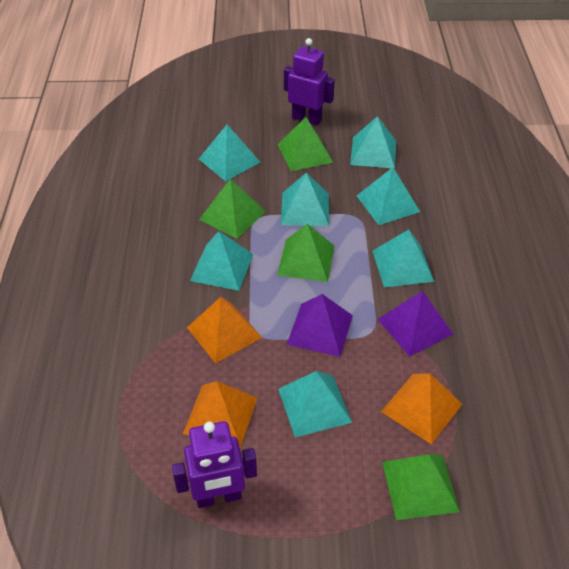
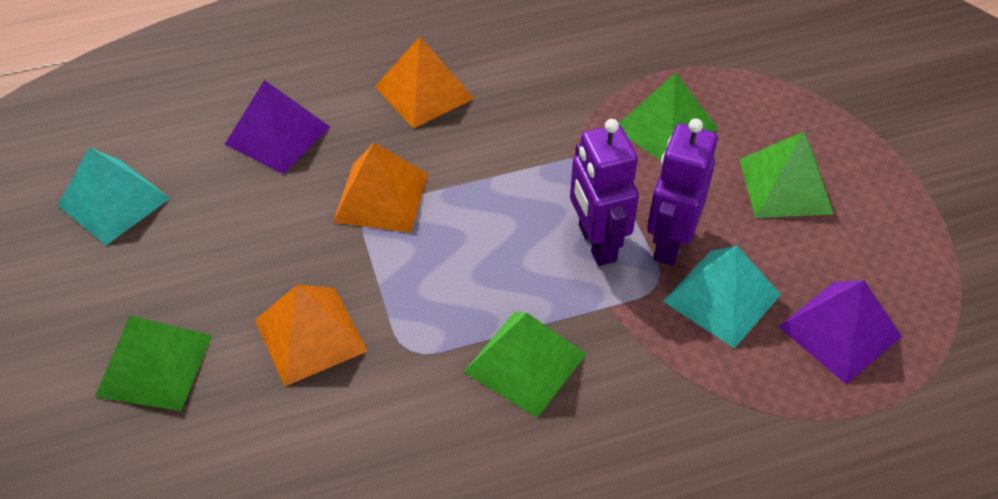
turquoise pyramid: 7 -> 2

